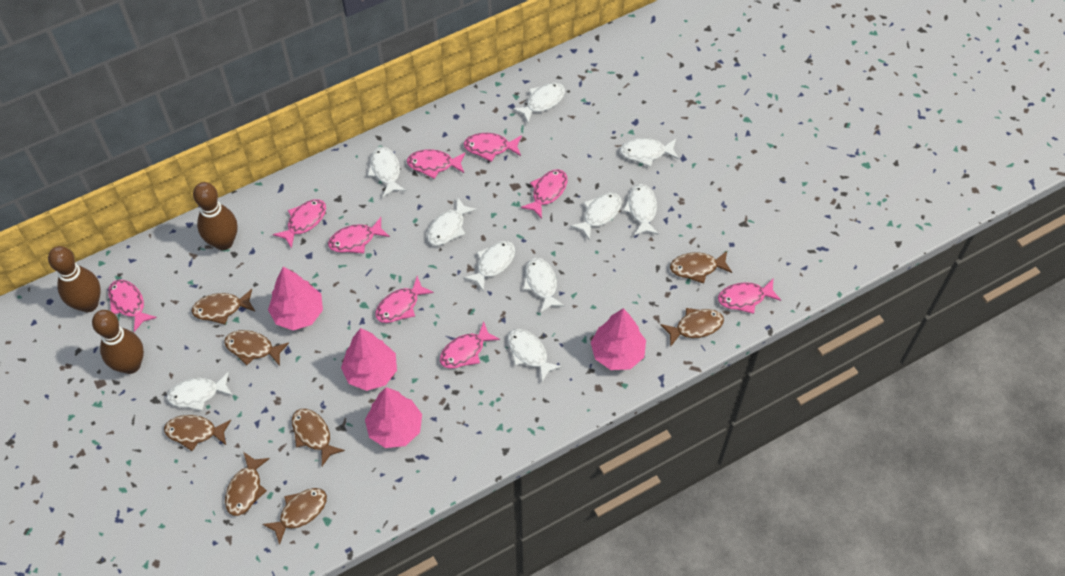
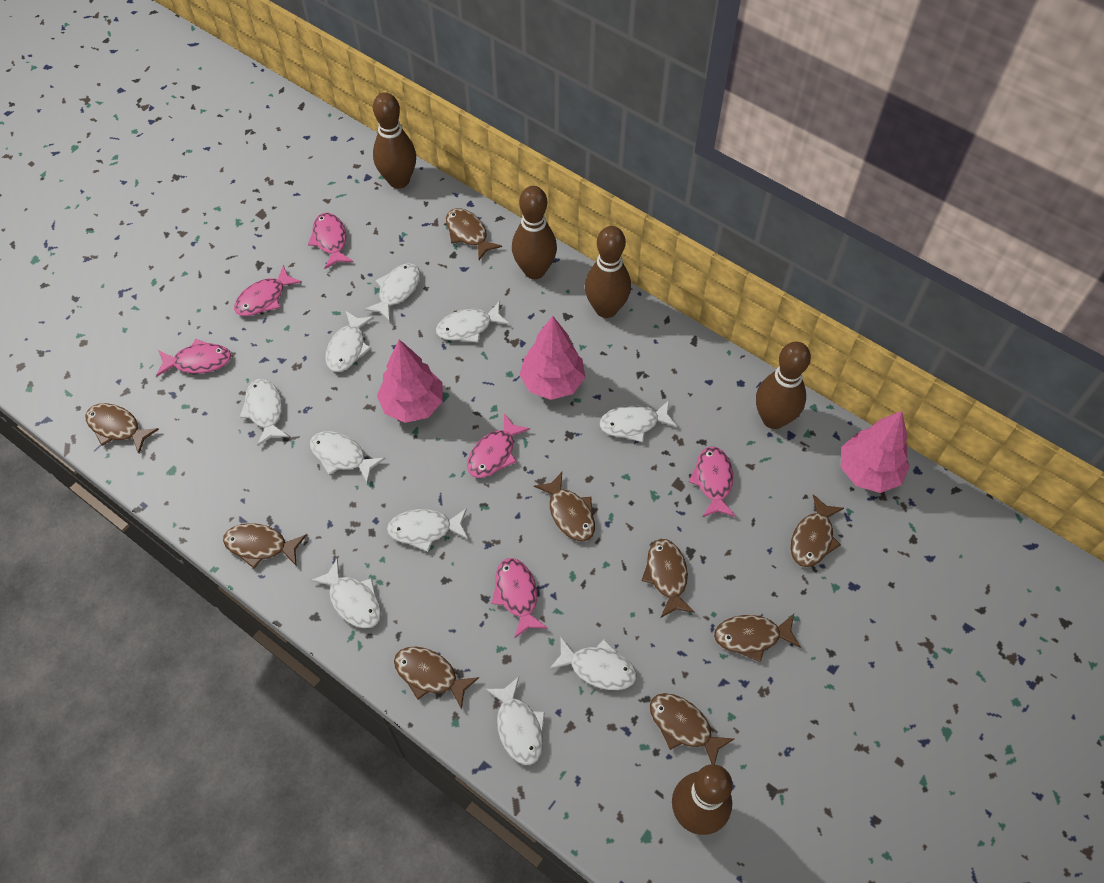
brown bowling pin: 3 -> 5
brown fish: 8 -> 9
pink fish: 9 -> 6
pink tree: 4 -> 3

